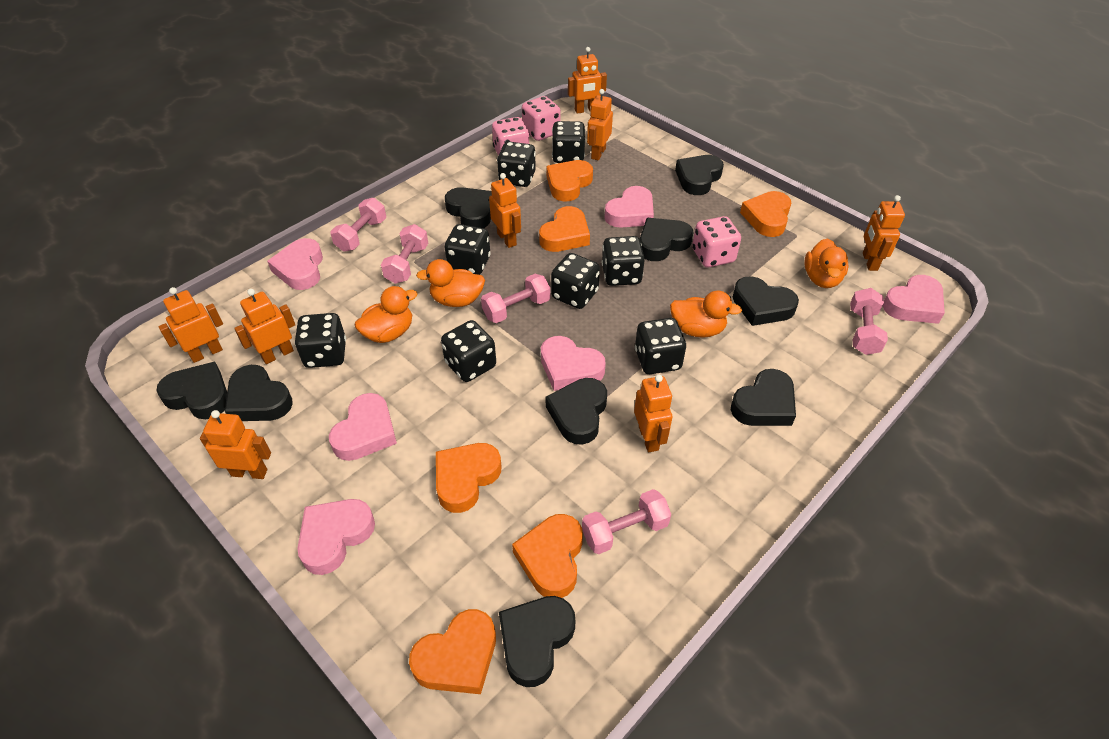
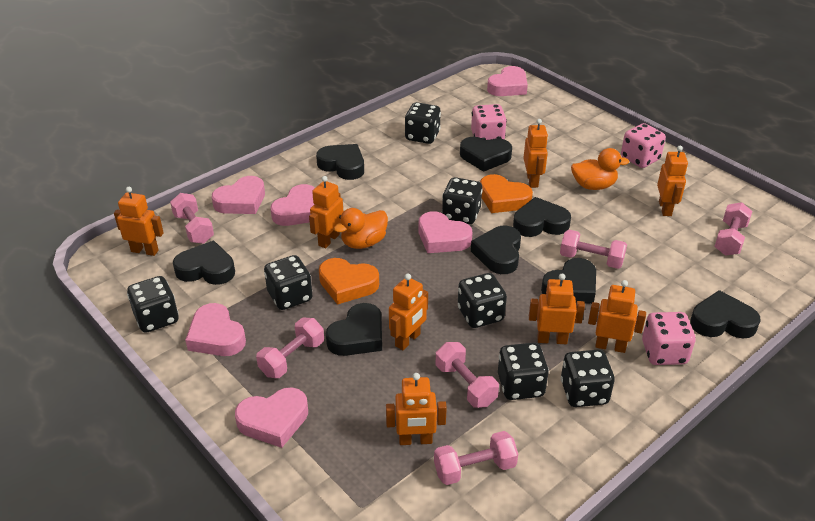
black dice: 8 -> 7
black heart: 9 -> 8
orange duck: 4 -> 2
orange heart: 6 -> 2
pink dumbbell: 5 -> 6

